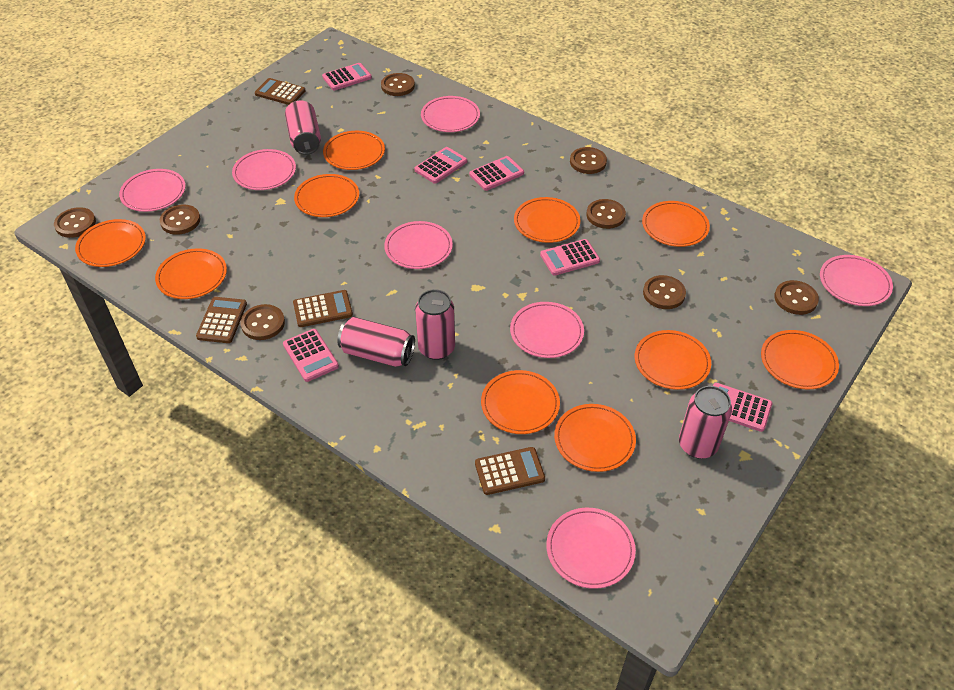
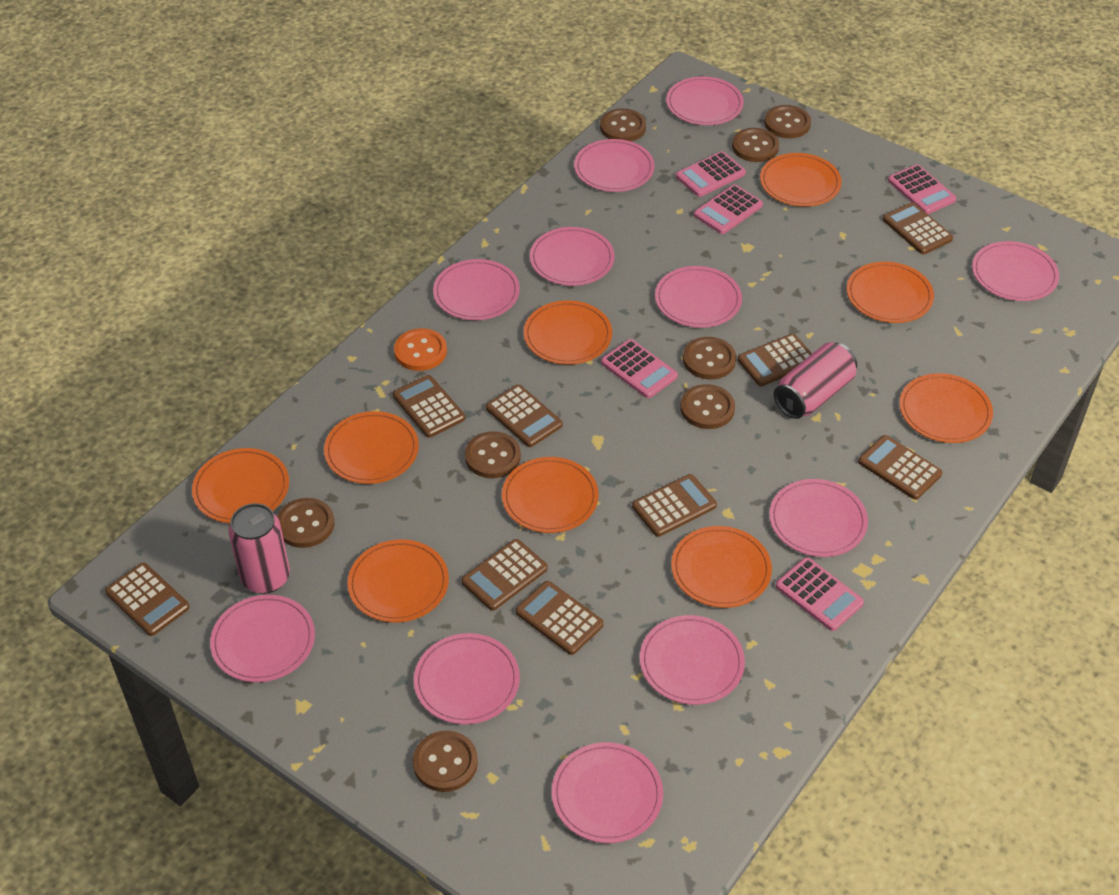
brown calculator: 4 -> 9
orange button: 0 -> 1
orange plate: 10 -> 9
pink calculator: 6 -> 5
pink can: 4 -> 2
pink plate: 7 -> 11

